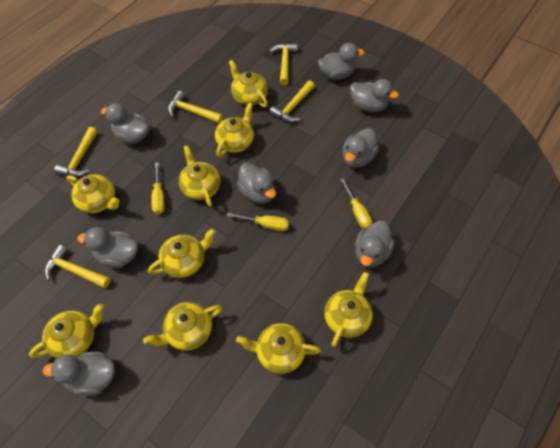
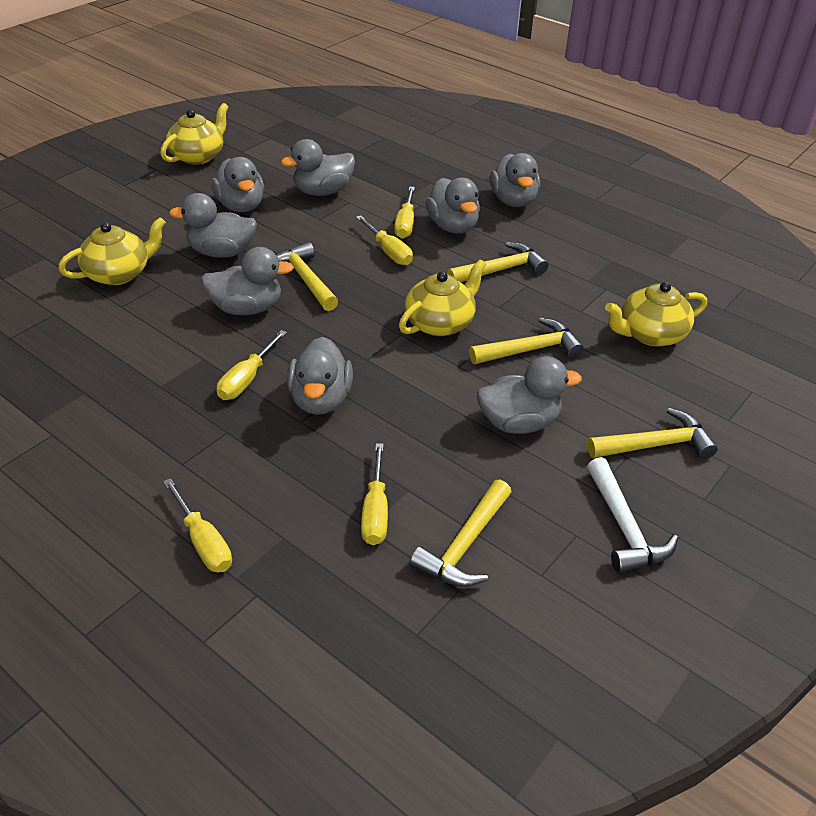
white hammer: 0 -> 1
yellow screwdriver: 3 -> 5
yellow teapot: 9 -> 4

